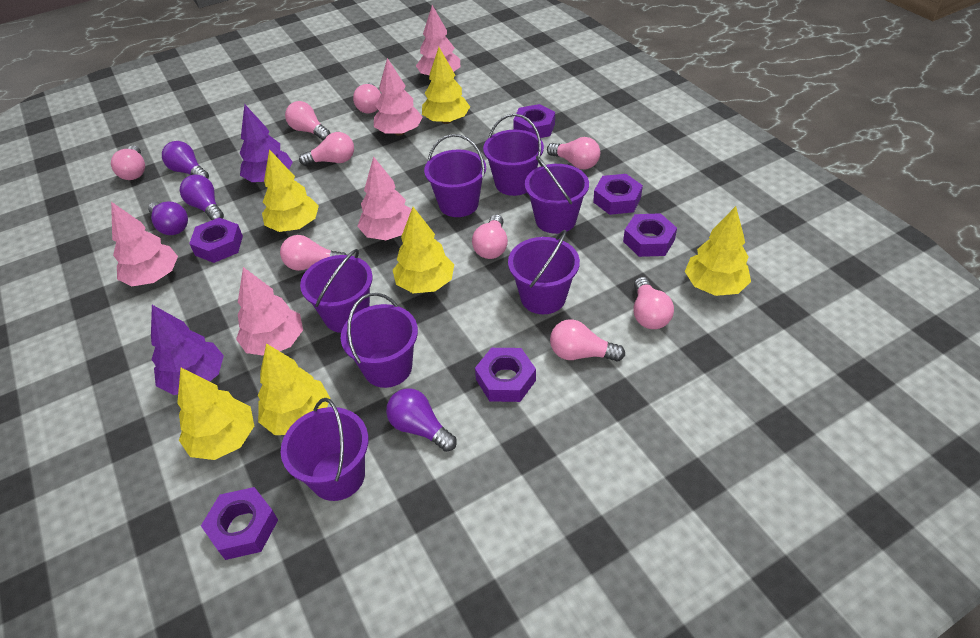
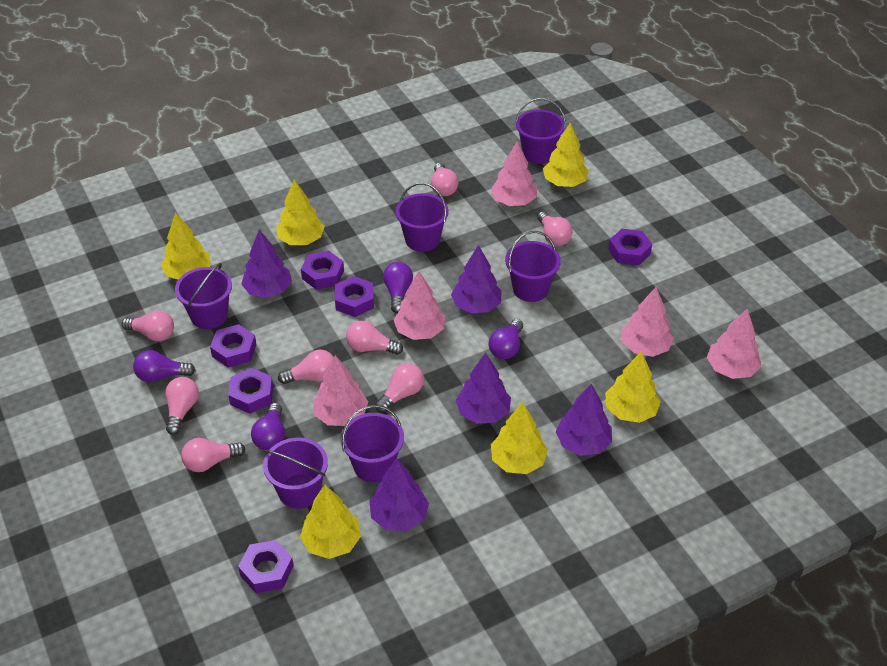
pink light bulb: 9 -> 8
purple bucket: 7 -> 6
purple tree: 2 -> 5

